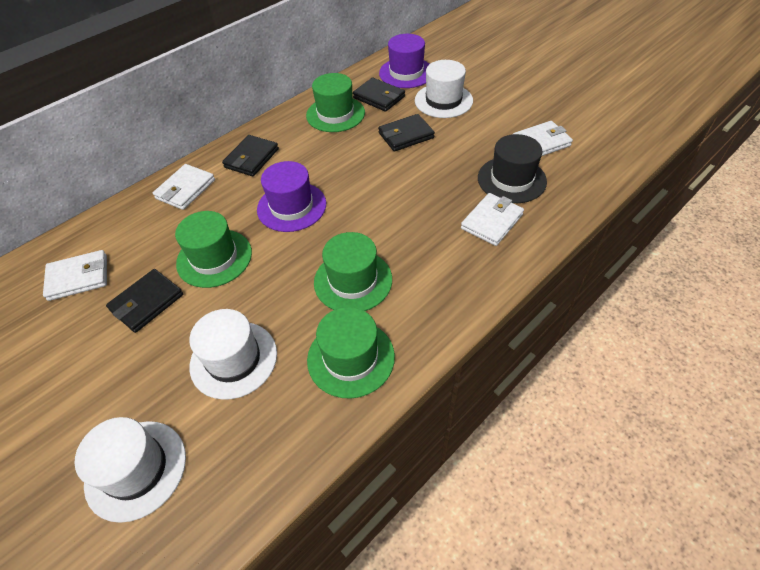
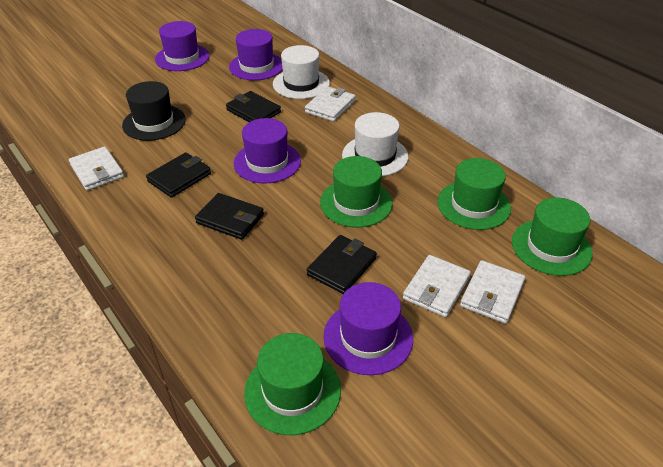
purple hat: 2 -> 4
white hat: 3 -> 2

